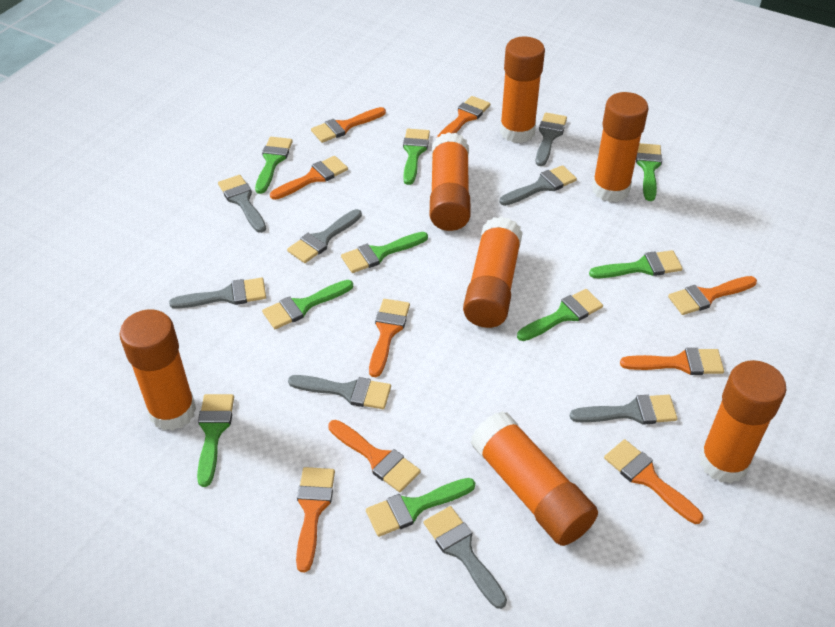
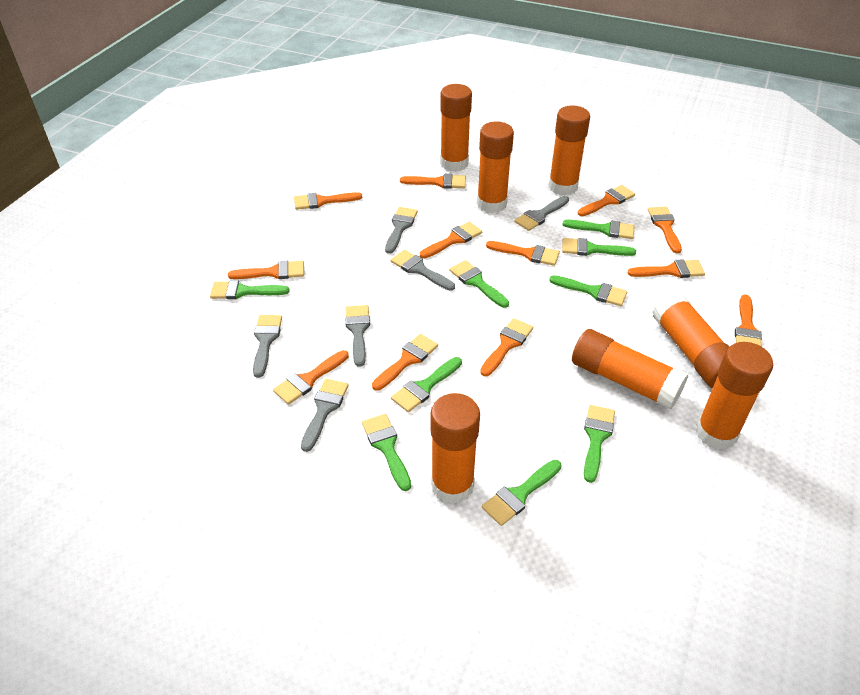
grey brush: 8 -> 6
orange brush: 9 -> 12

